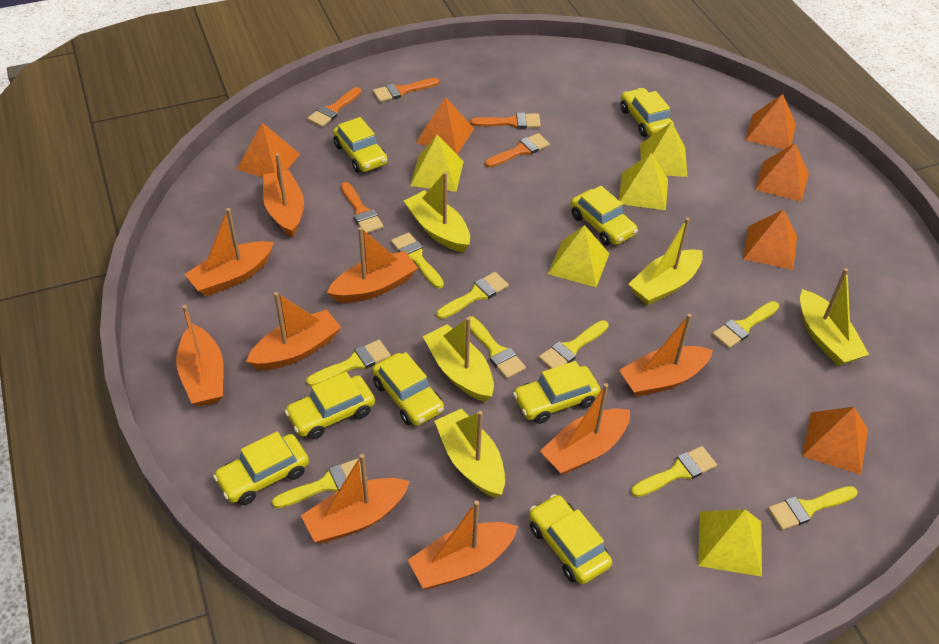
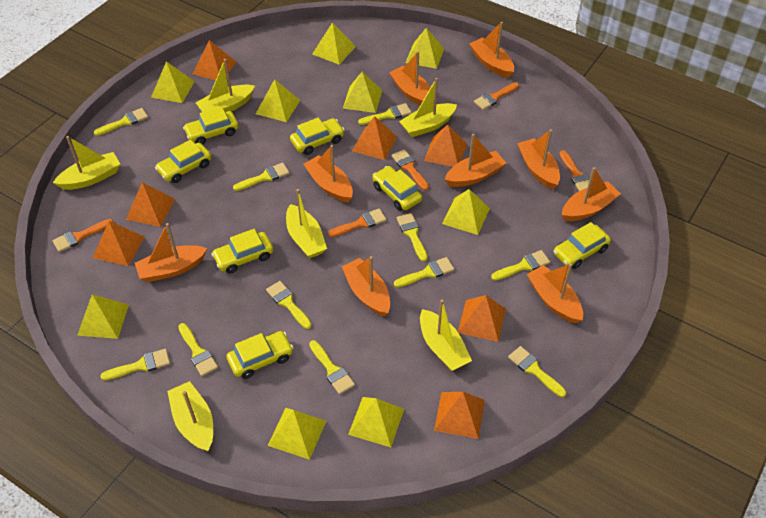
orange pyramid: 6 -> 7
yellow boat: 5 -> 6
yellow brush: 9 -> 11
yellow car: 8 -> 7
yellow pyramid: 5 -> 9

